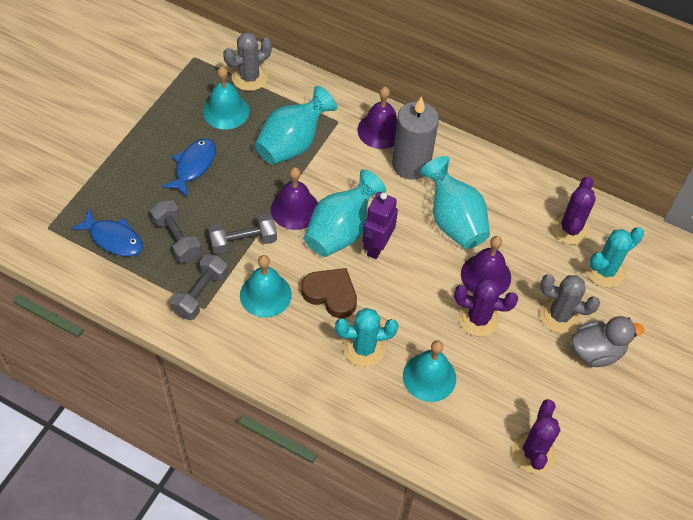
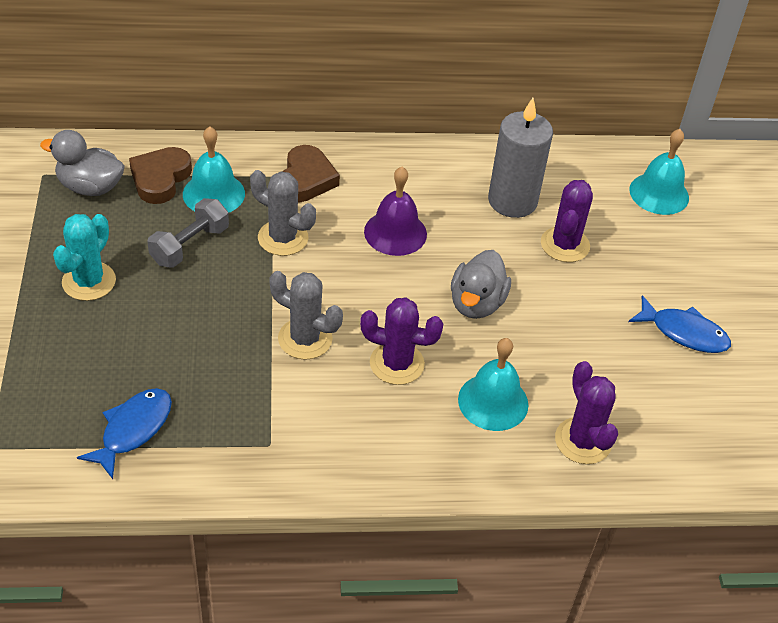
brown heart: 1 -> 2
grey duck: 1 -> 2
grey dumbbell: 3 -> 1
purple bell: 3 -> 1
purple robot: 1 -> 0
turquoise cactus: 2 -> 1
turquoise vase: 3 -> 0

